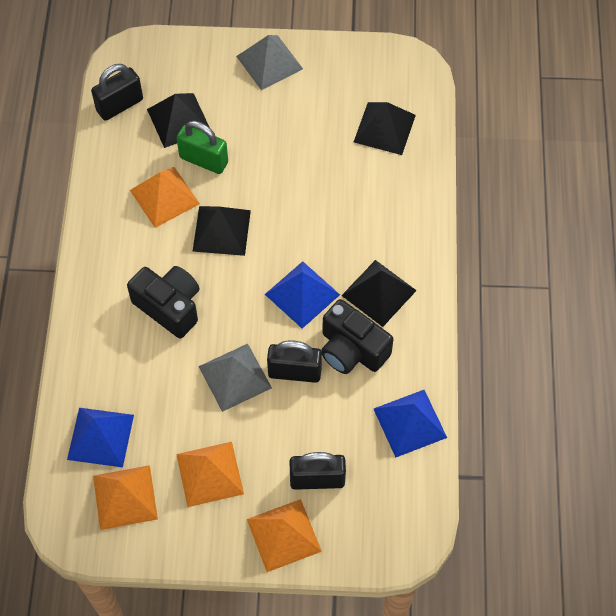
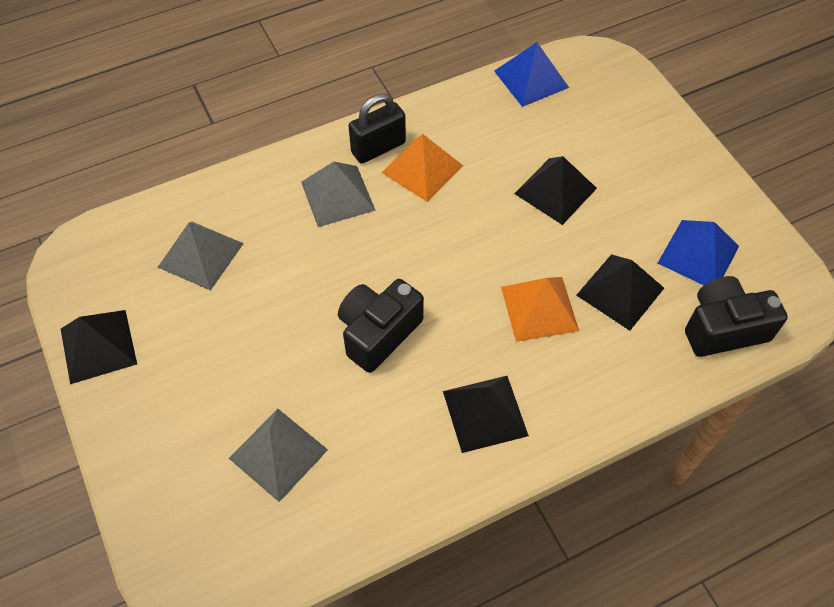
black padlock: 3 -> 1
blue pyramid: 3 -> 2
green padlock: 1 -> 0
grey pyramid: 2 -> 3
orange pyramid: 4 -> 2

